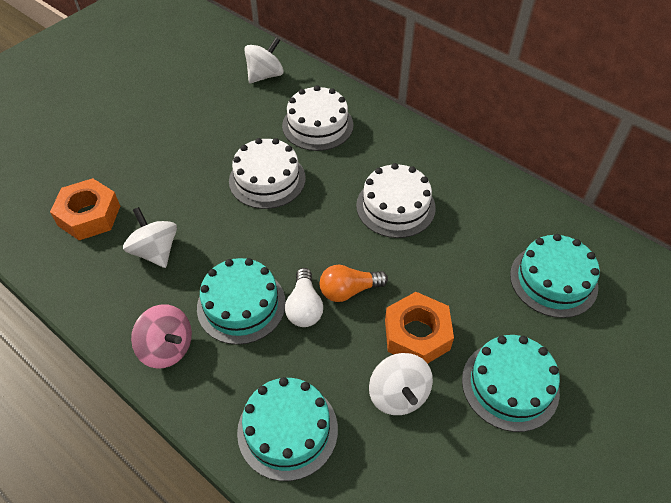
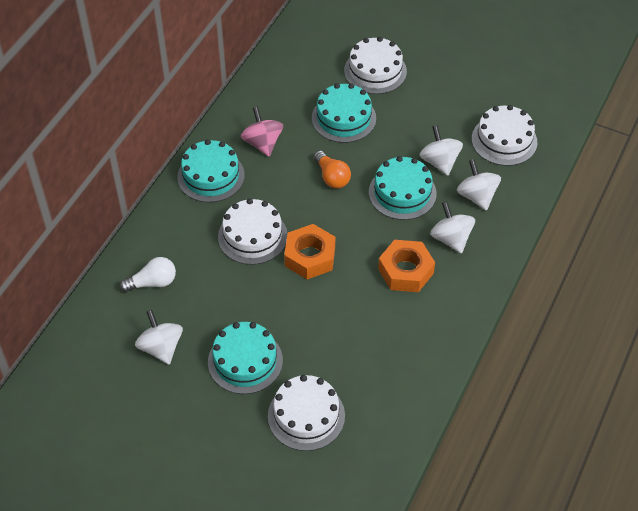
white cake: 3 -> 4
white spinning top: 3 -> 4

